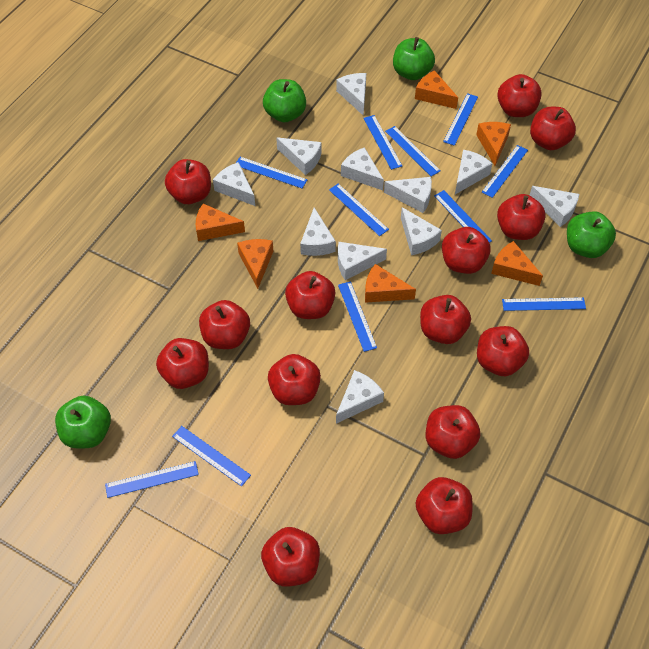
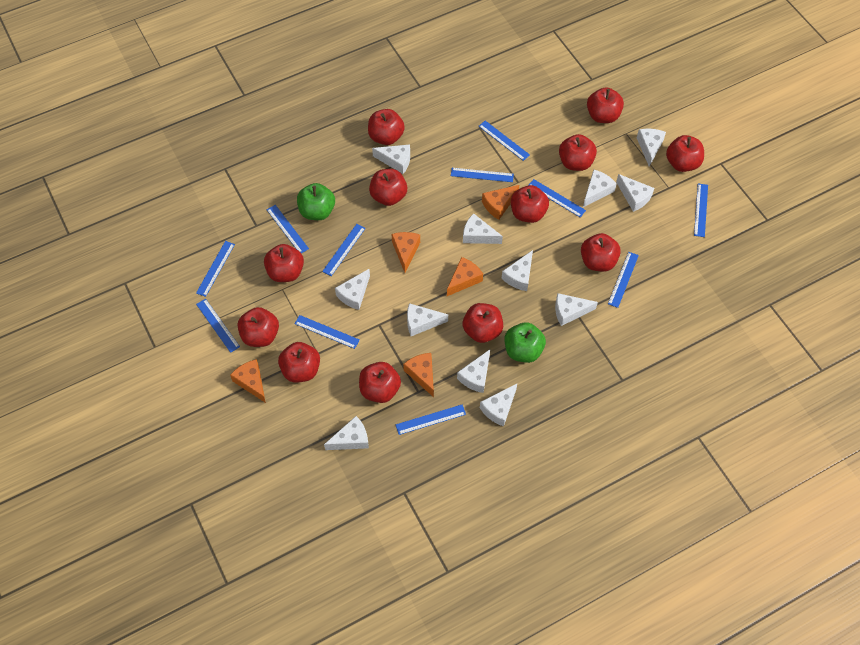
green apple: 4 -> 2
orange cheese: 6 -> 5
red apple: 14 -> 12
white cheese: 11 -> 12

